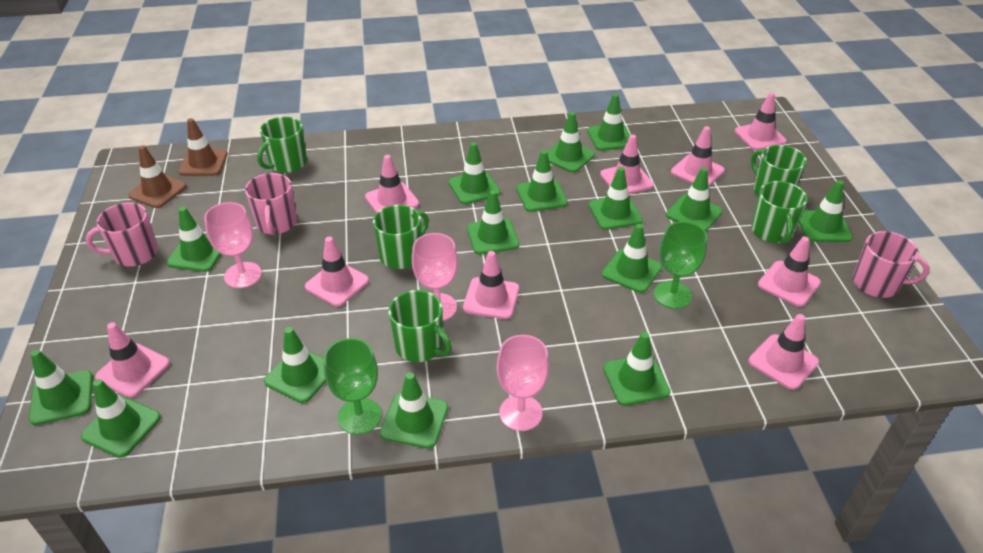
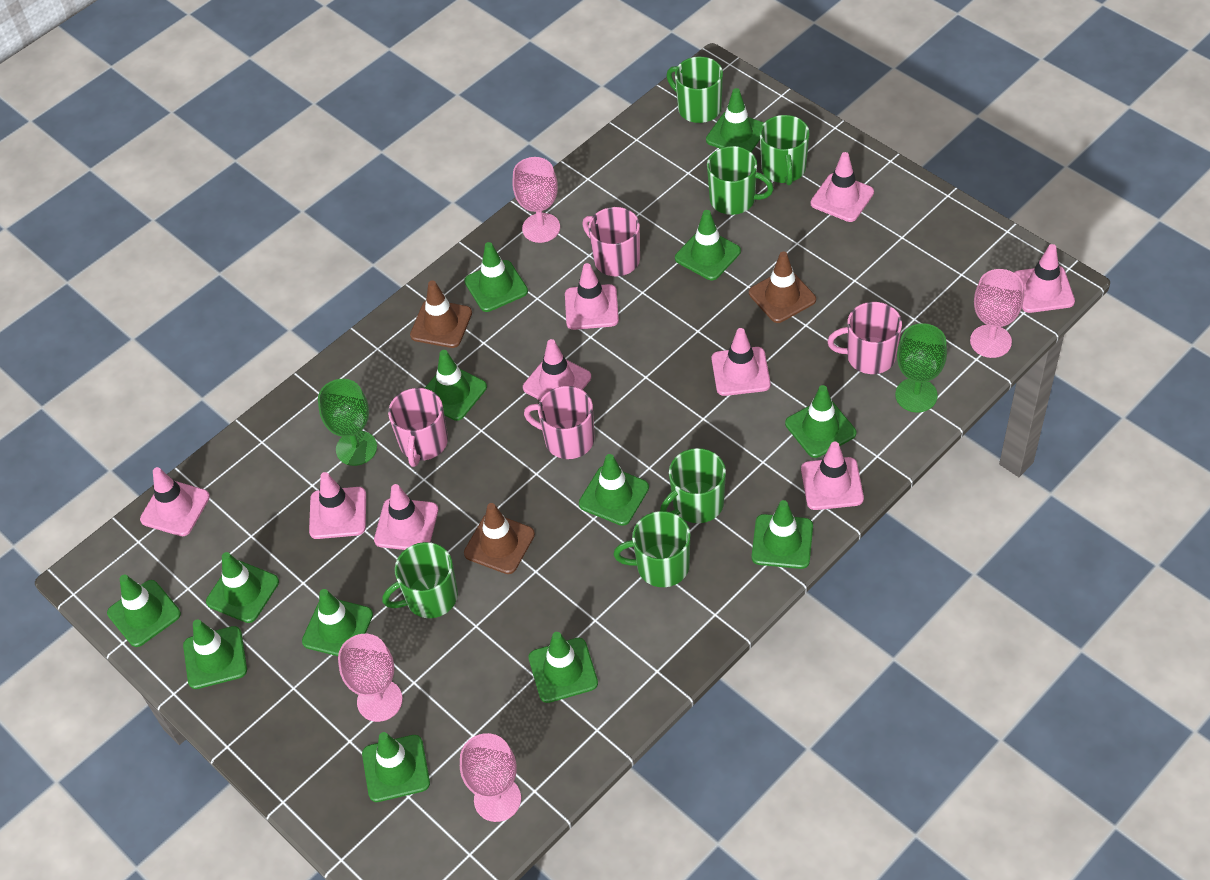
brown traffic cone: 2 -> 3
green mug: 5 -> 6
green traffic cone: 15 -> 13
pink goblet: 3 -> 4
pink mug: 3 -> 4

